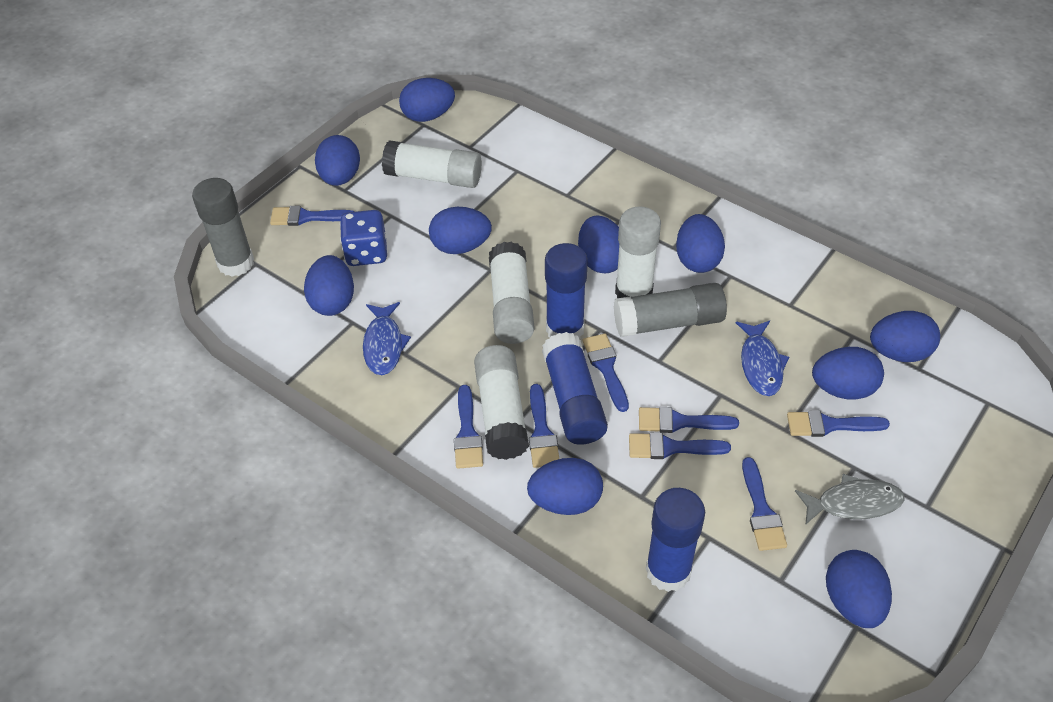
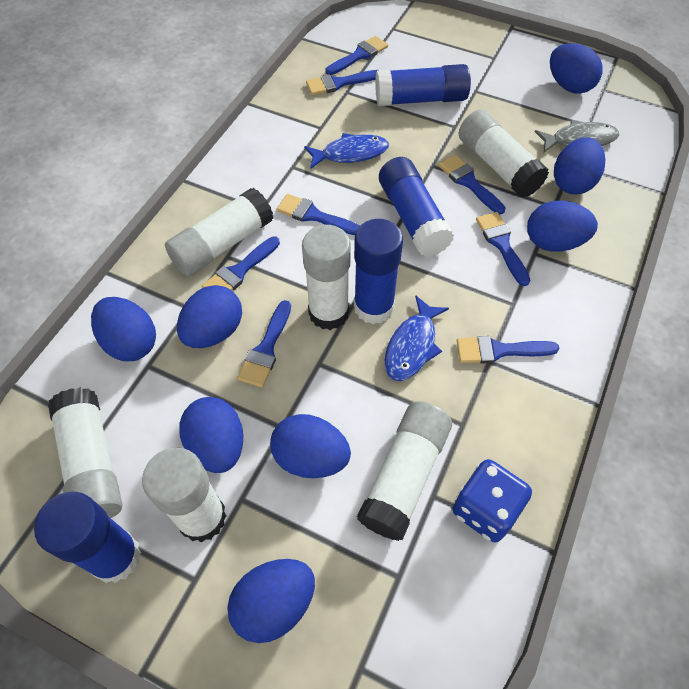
blue egg: 10 -> 8
blue glue stick: 3 -> 4
grey glue stick: 2 -> 0
white glue stick: 4 -> 6

